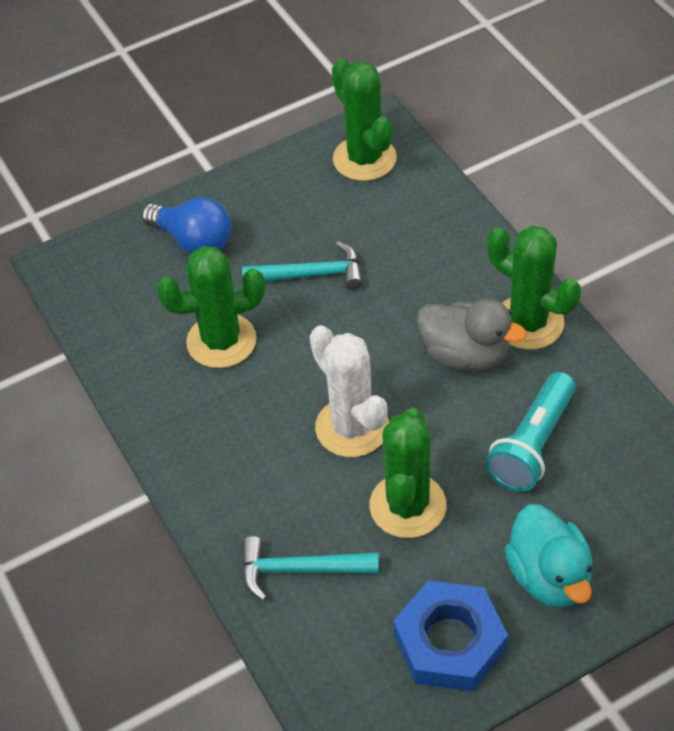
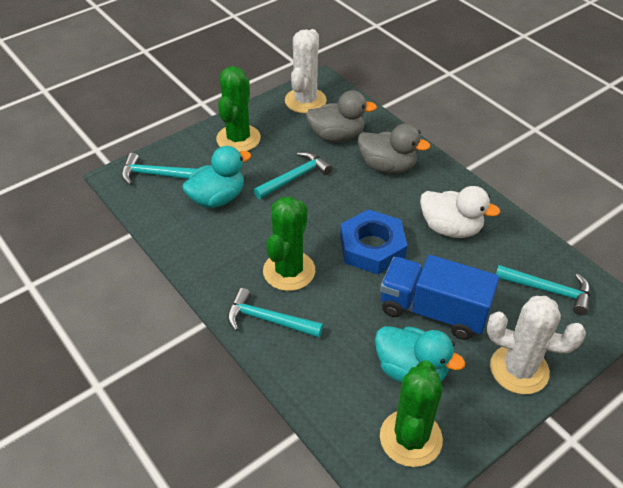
blue light bulb: 1 -> 0
blue truck: 0 -> 1
green cactus: 4 -> 3
grey duck: 1 -> 2
turquoise duck: 1 -> 2
turquoise flashlight: 1 -> 0
turquoise hammer: 2 -> 4
white cactus: 1 -> 2
white duck: 0 -> 1

